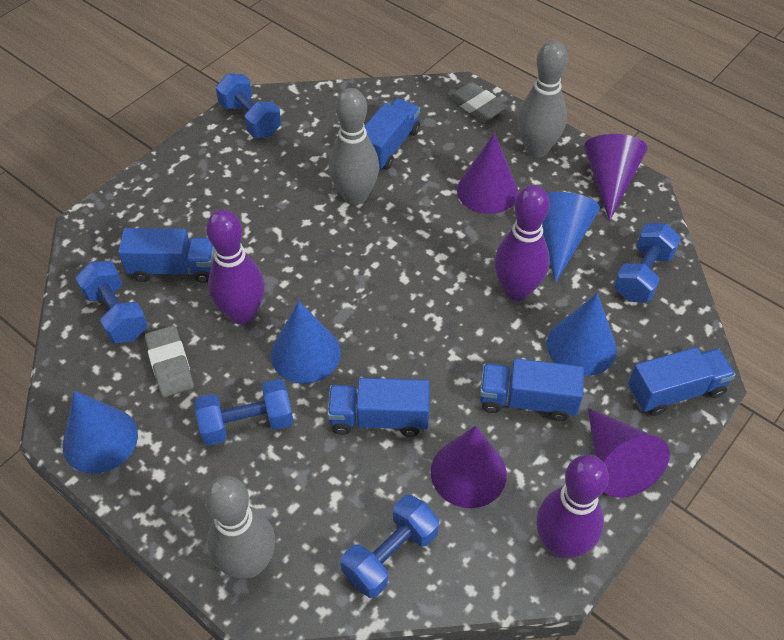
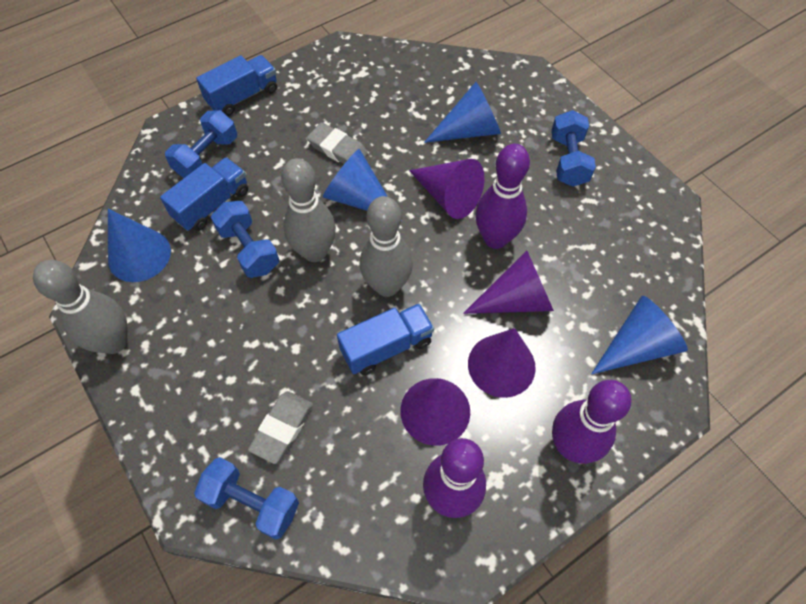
blue dumbbell: 5 -> 4
blue truck: 5 -> 3

